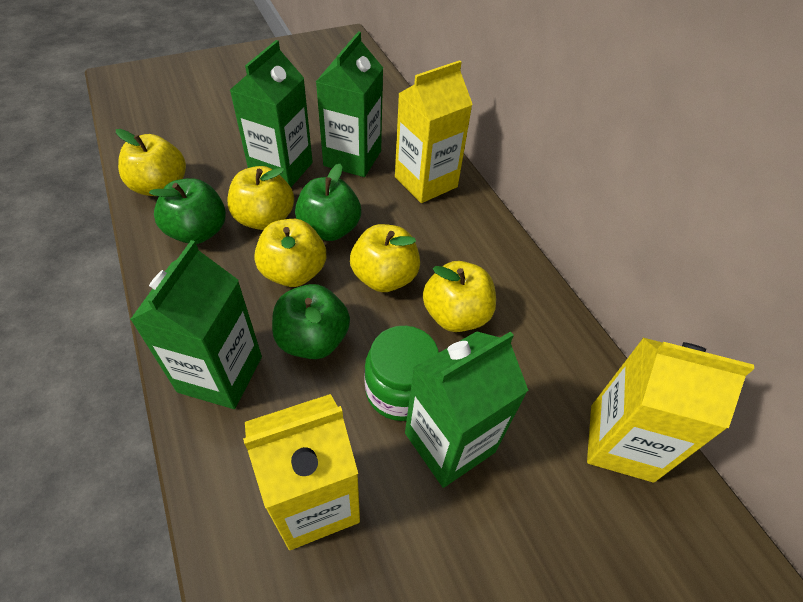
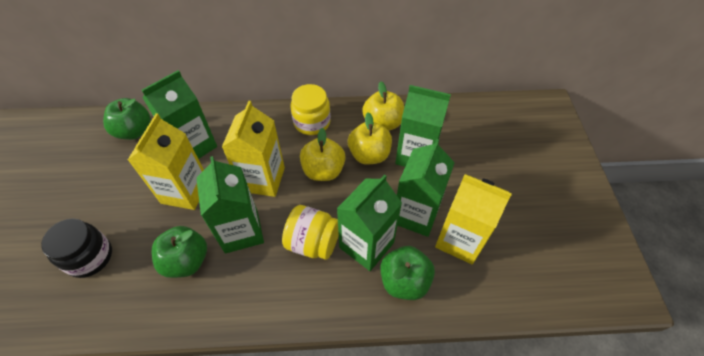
black jar: 0 -> 1
green carton: 4 -> 5
green jar: 1 -> 0
yellow apple: 5 -> 3
yellow jar: 0 -> 2

